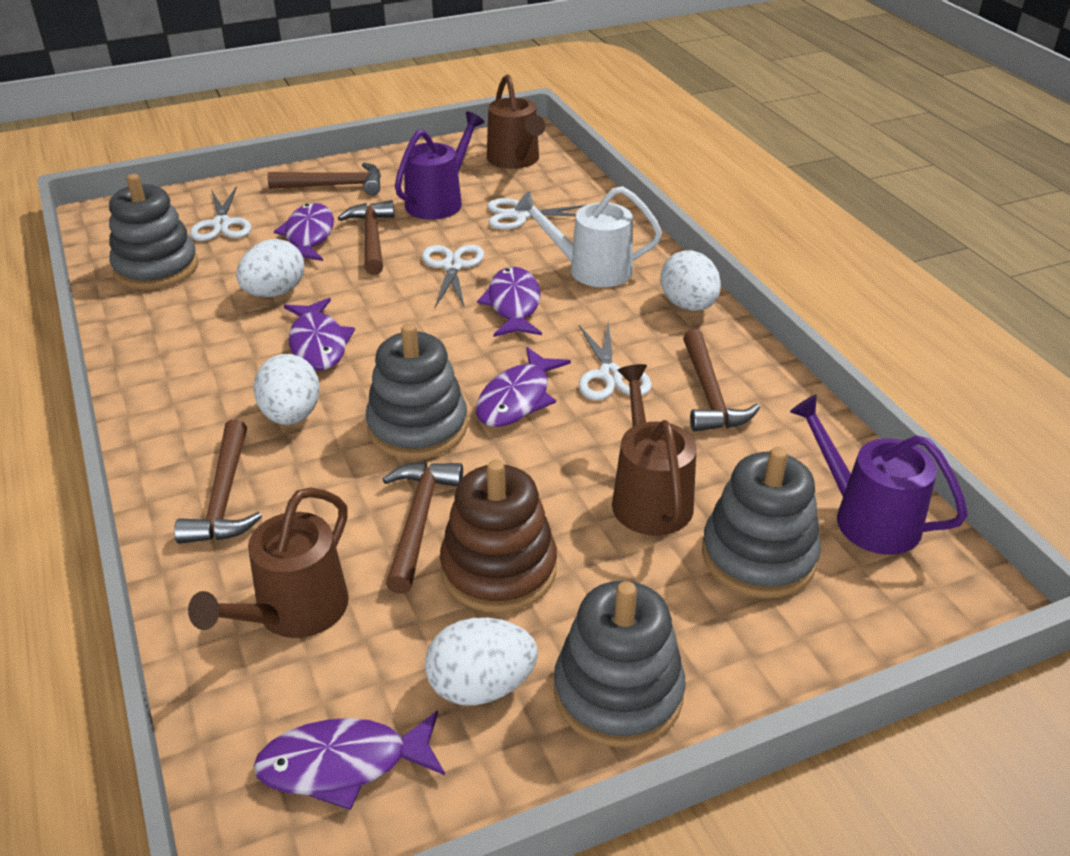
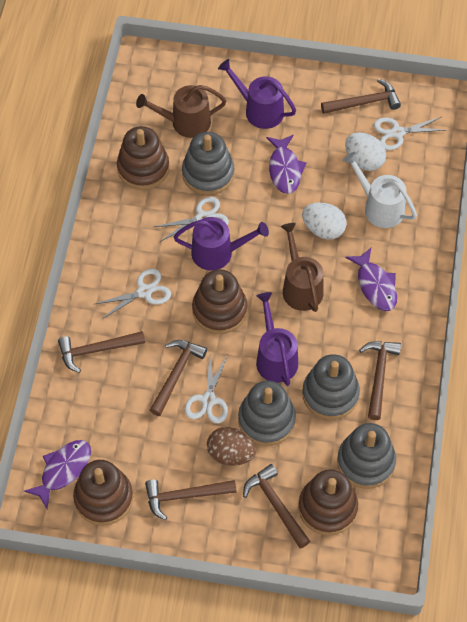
brown egg: 0 -> 1
brown hammer: 5 -> 6
brown stacking toy: 1 -> 4
brown watering can: 3 -> 2
purple fish: 5 -> 3
purple watering can: 2 -> 3
white egg: 4 -> 2

